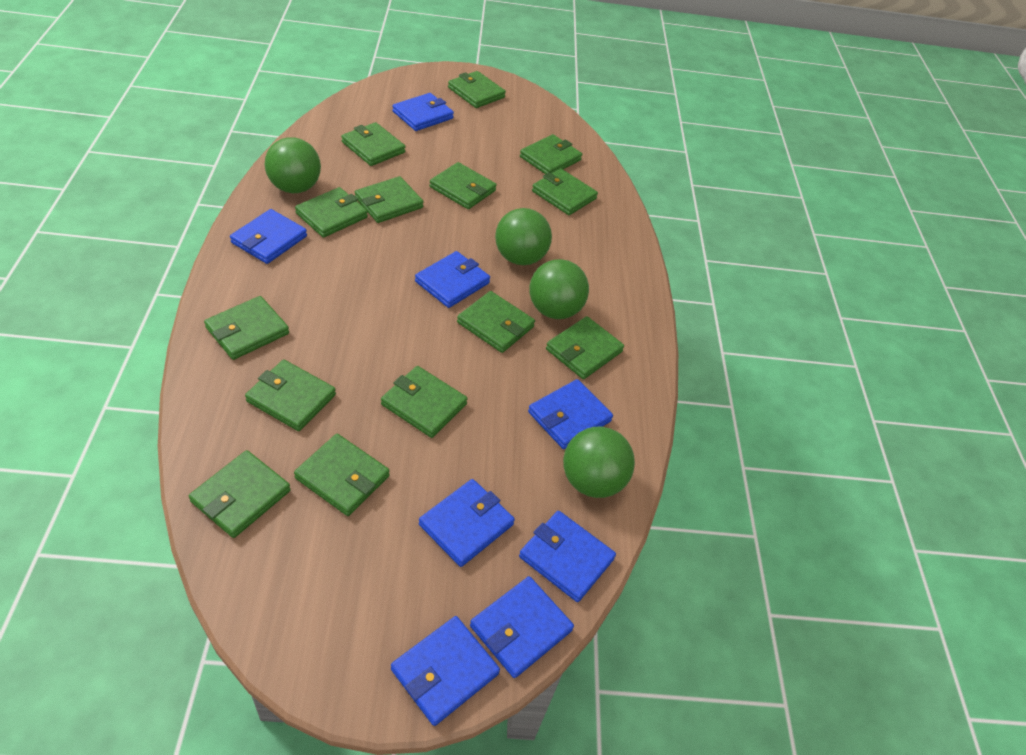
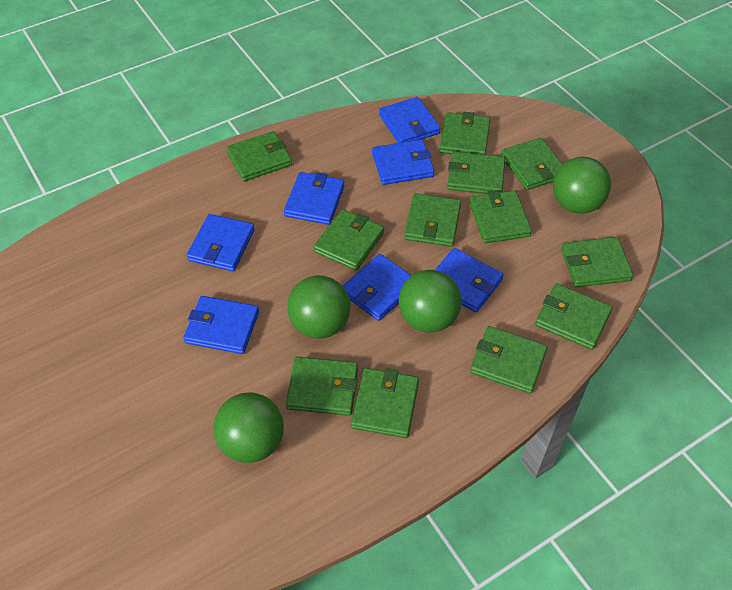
blue wallet: 8 -> 7
green wallet: 14 -> 12

